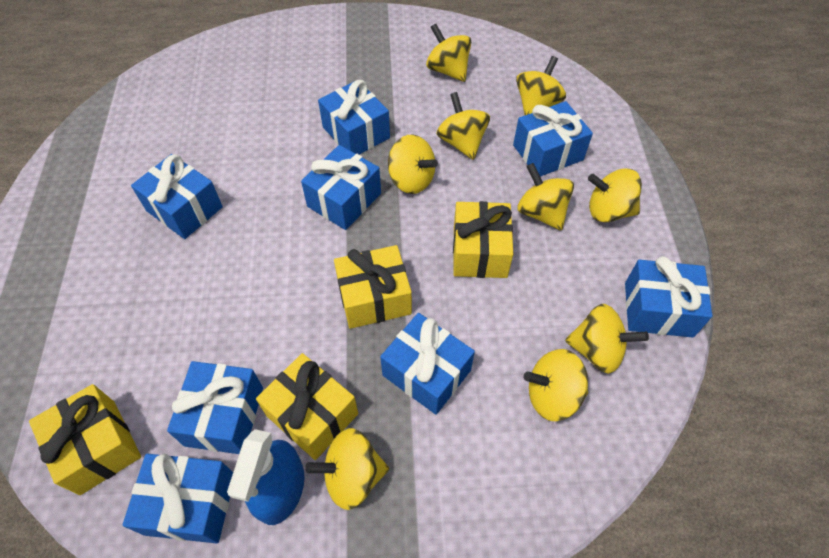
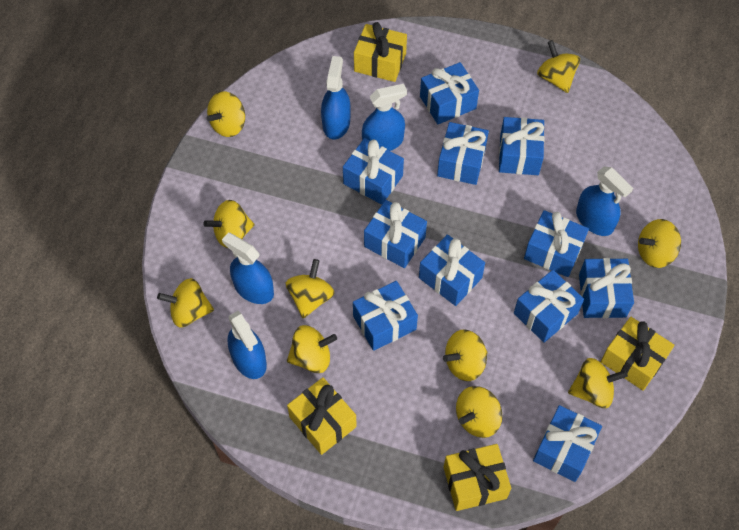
blue gift: 8 -> 11
blue spray bottle: 1 -> 5
yellow spinning top: 9 -> 10

